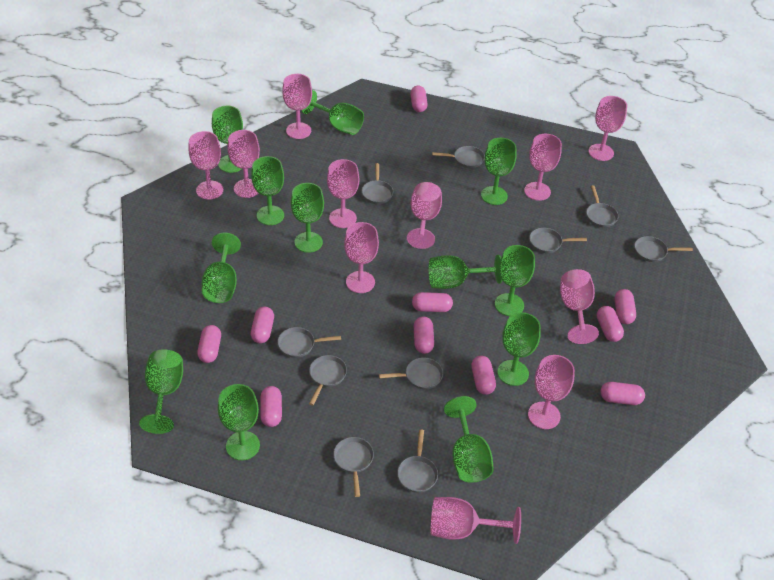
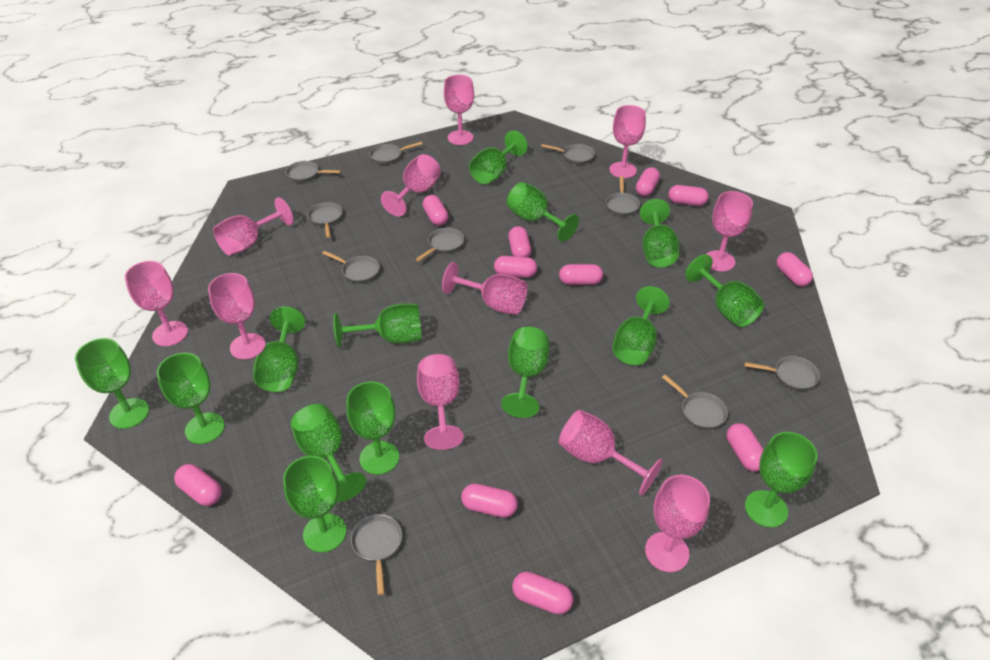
green goblet: 12 -> 14
pink capsule: 10 -> 11

